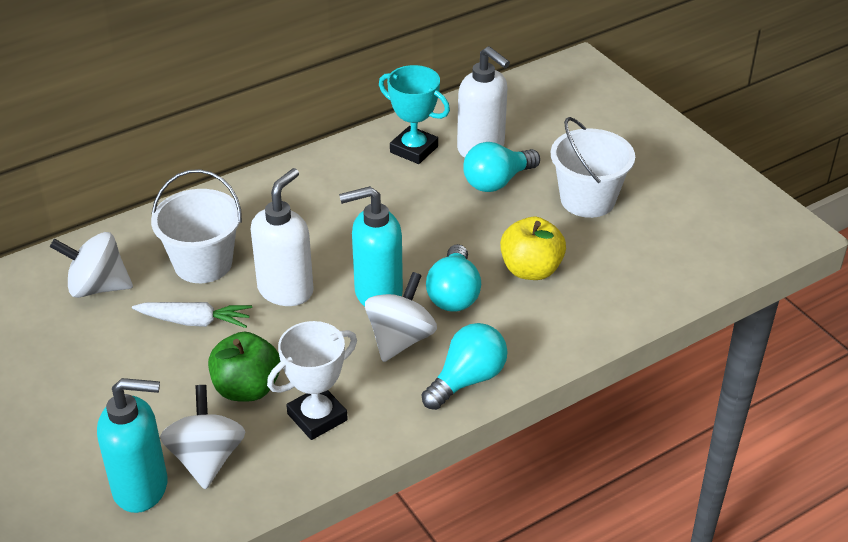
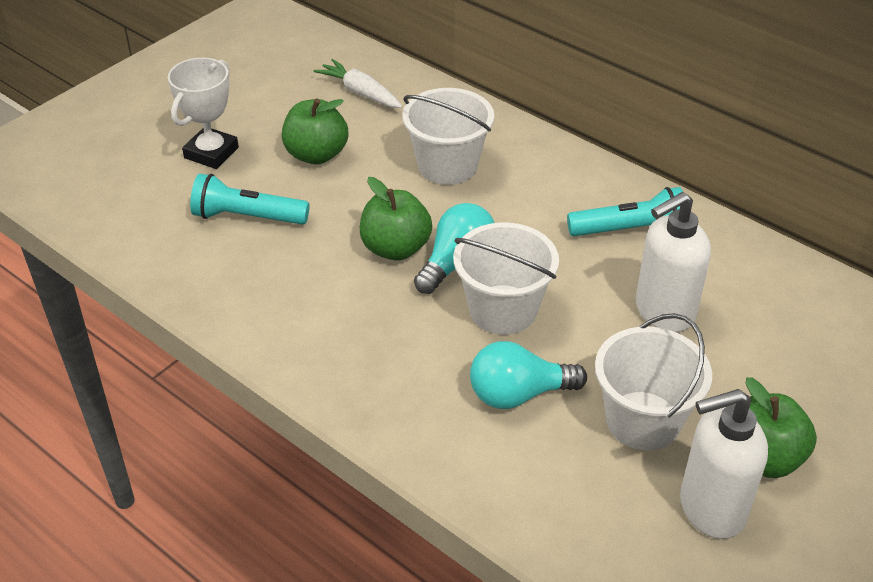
green apple: 1 -> 3
turquoise flashlight: 0 -> 2
turquoise light bulb: 3 -> 2
turquoise soap dispenser: 2 -> 0
turquoise trophy: 1 -> 0
white bucket: 2 -> 3
white spinning top: 3 -> 0
yellow apple: 1 -> 0

